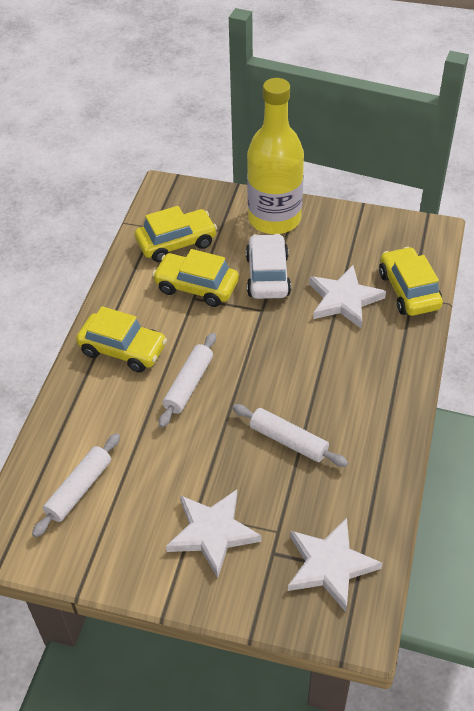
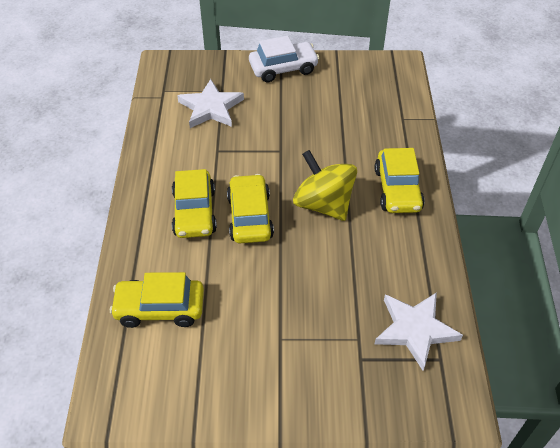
white rolling pin: 3 -> 0
white star: 3 -> 2
yellow bottle: 1 -> 0
yellow spinning top: 0 -> 1

